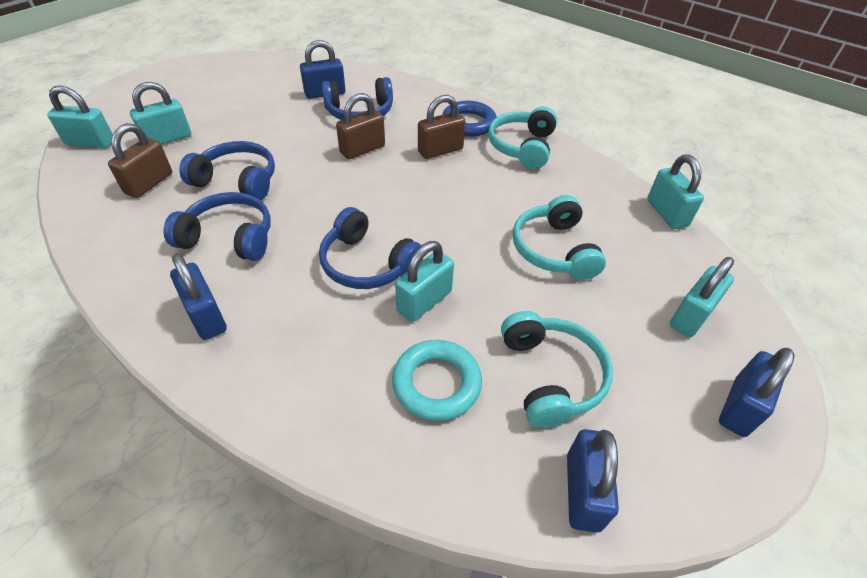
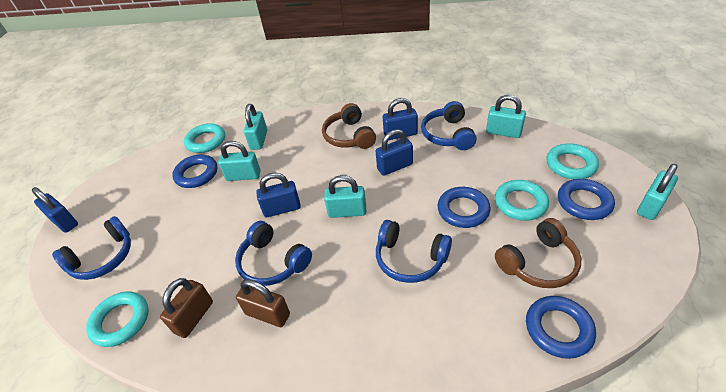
blue ring: 1 -> 4
brown headphones: 0 -> 2
brown padlock: 3 -> 2
turquoise headphones: 3 -> 0
turquoise ring: 1 -> 4

